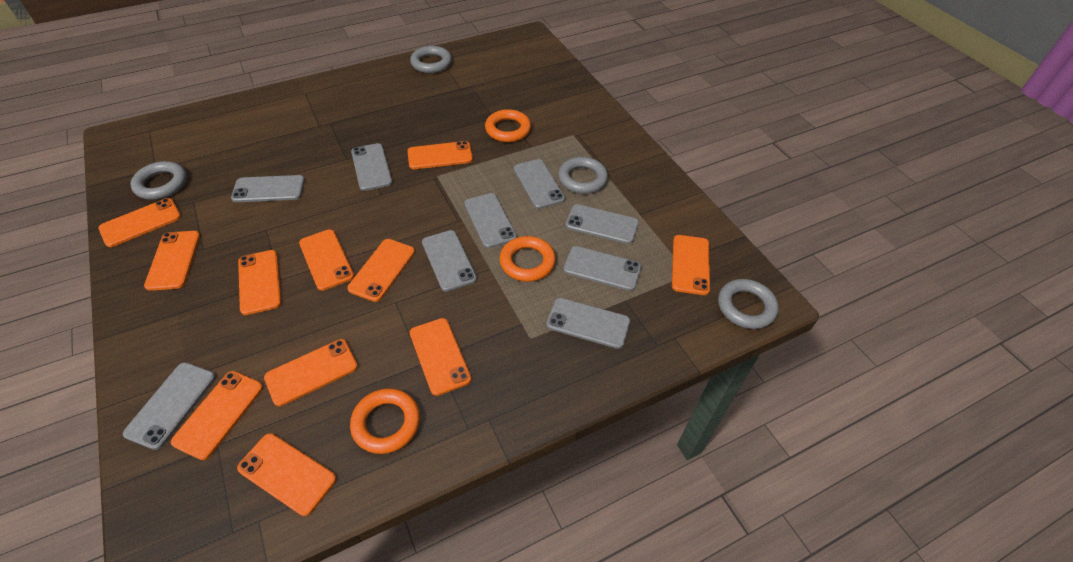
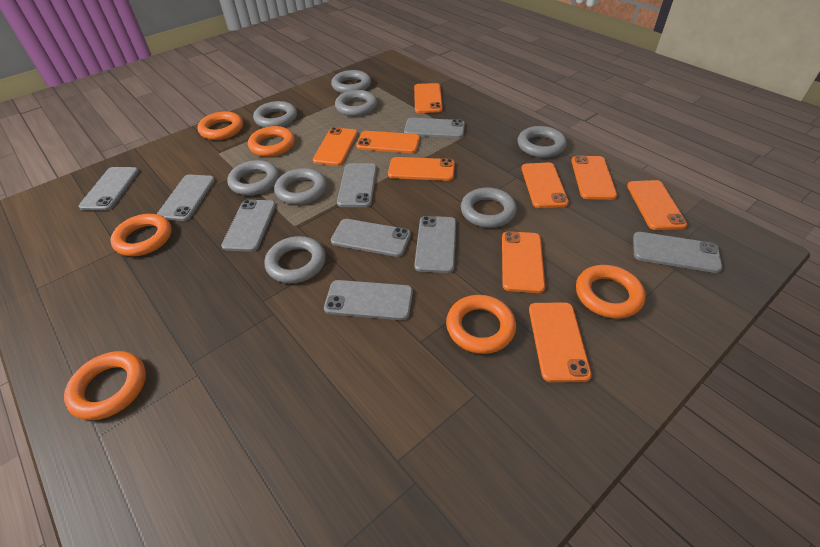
grey ring: 4 -> 8
orange phone: 11 -> 9
orange ring: 3 -> 6

